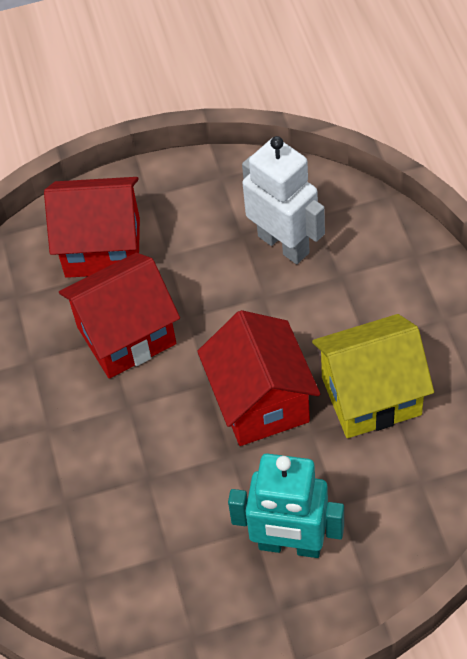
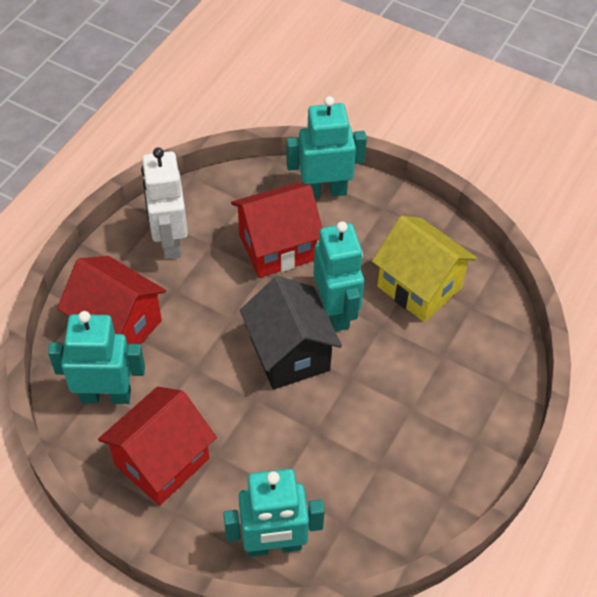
black house: 0 -> 1
turquoise robot: 1 -> 4

